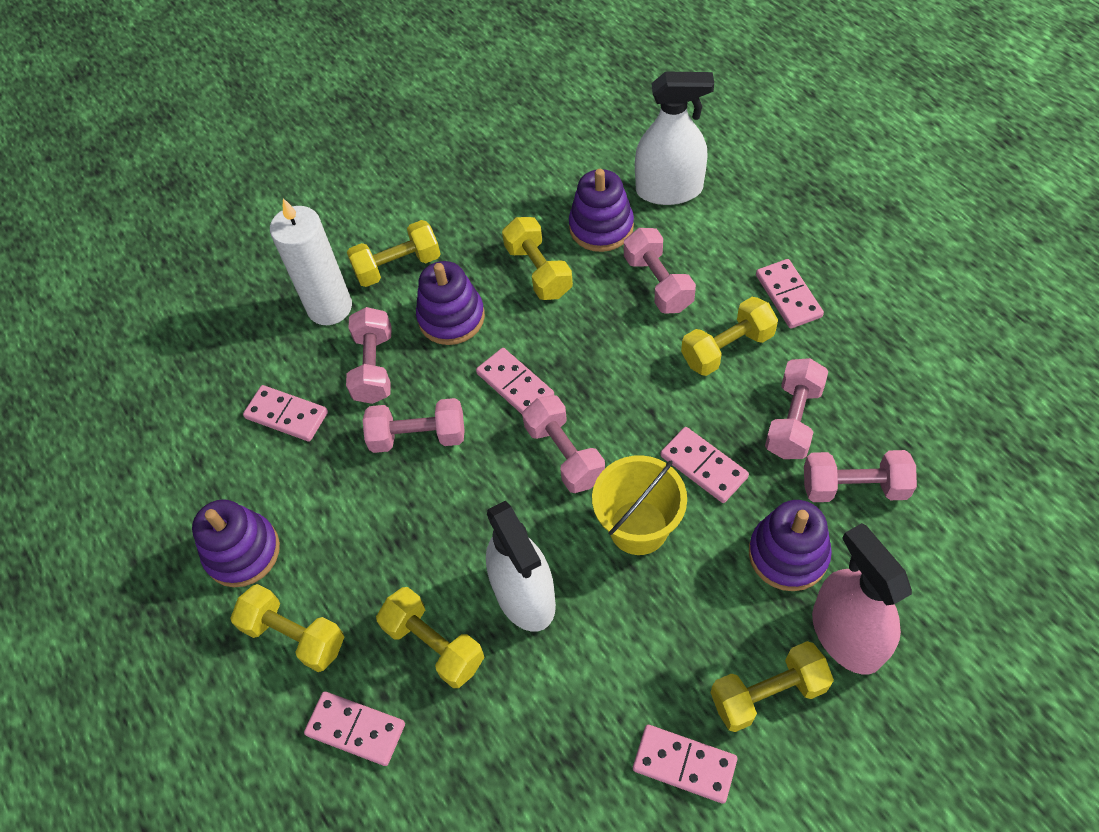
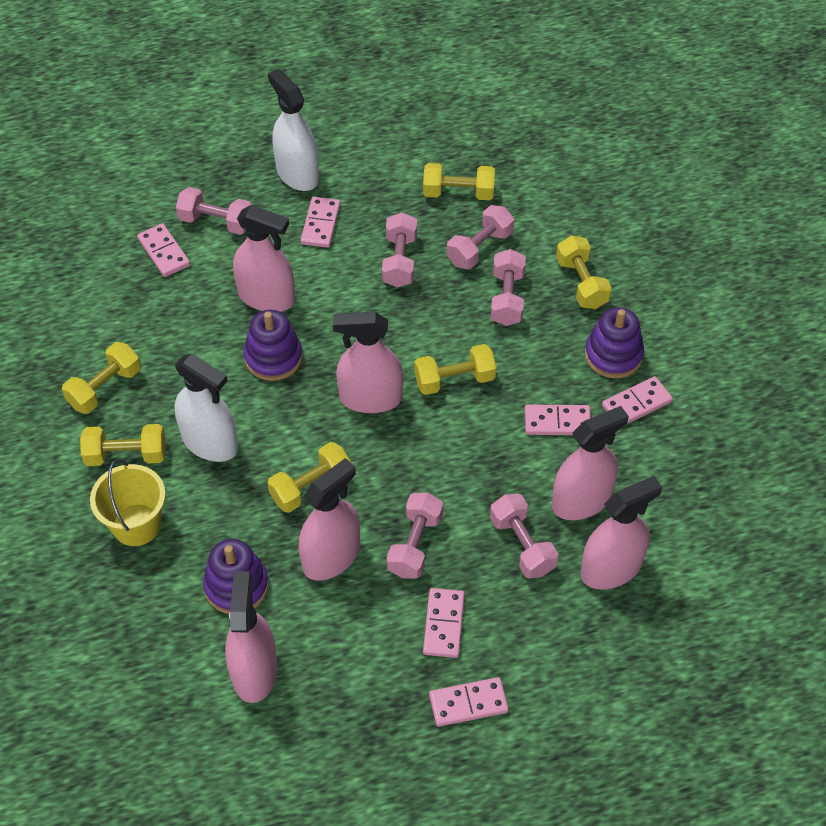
pink spray bottle: 1 -> 6
purple stacking toy: 4 -> 3
white candle: 1 -> 0

